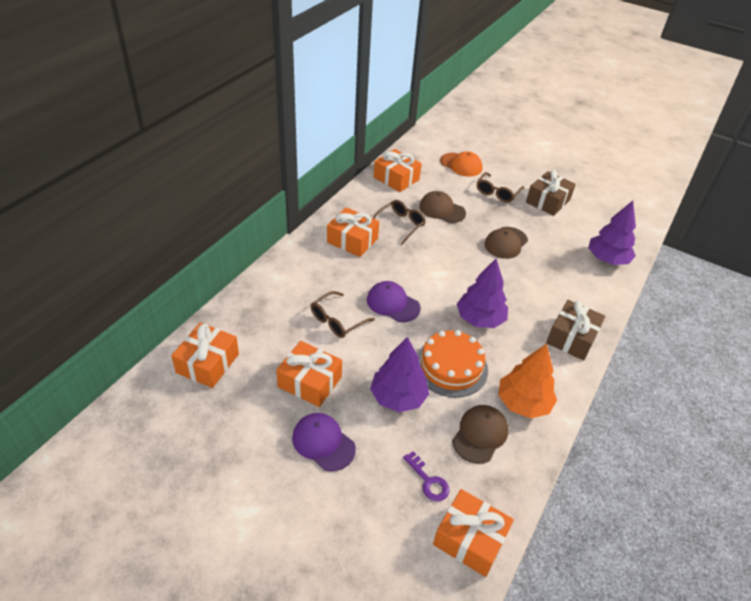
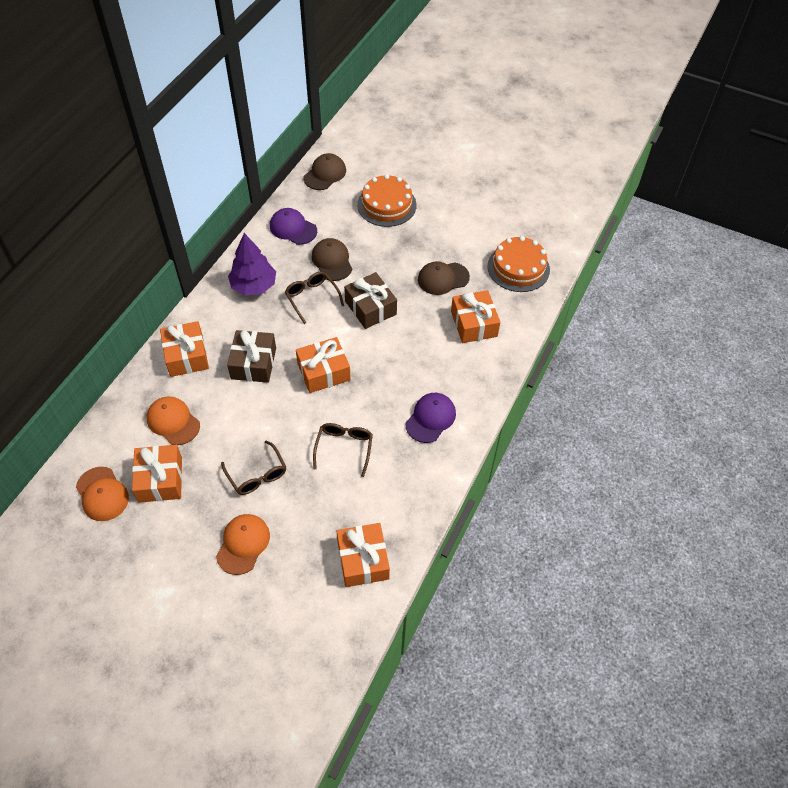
orange cake: 1 -> 2
orange cap: 1 -> 3
orange tree: 1 -> 0
purple key: 1 -> 0
purple tree: 3 -> 1

